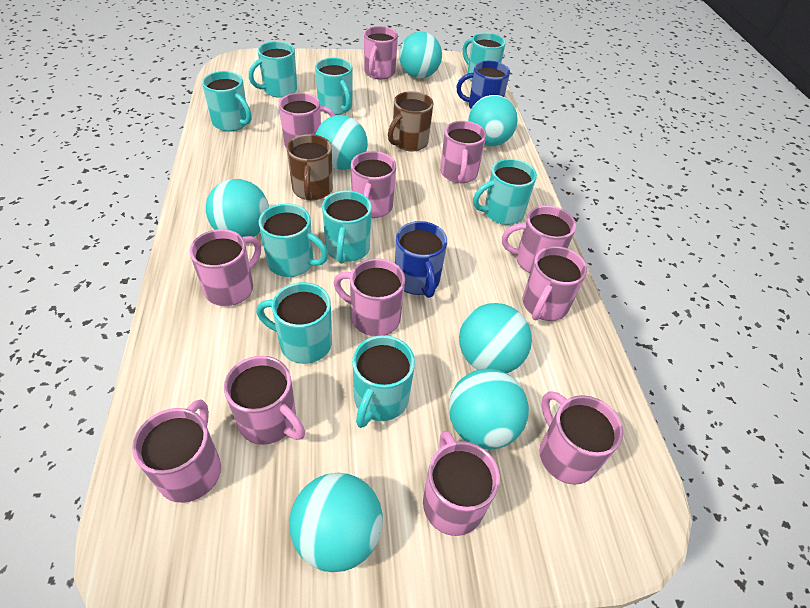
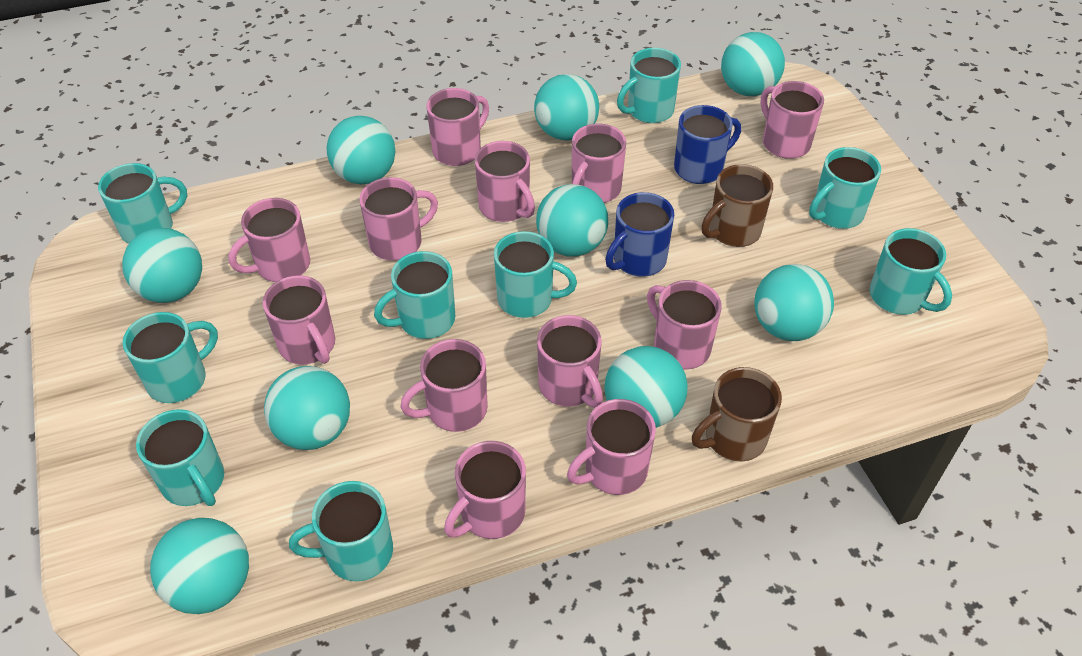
turquoise ball: 7 -> 9

